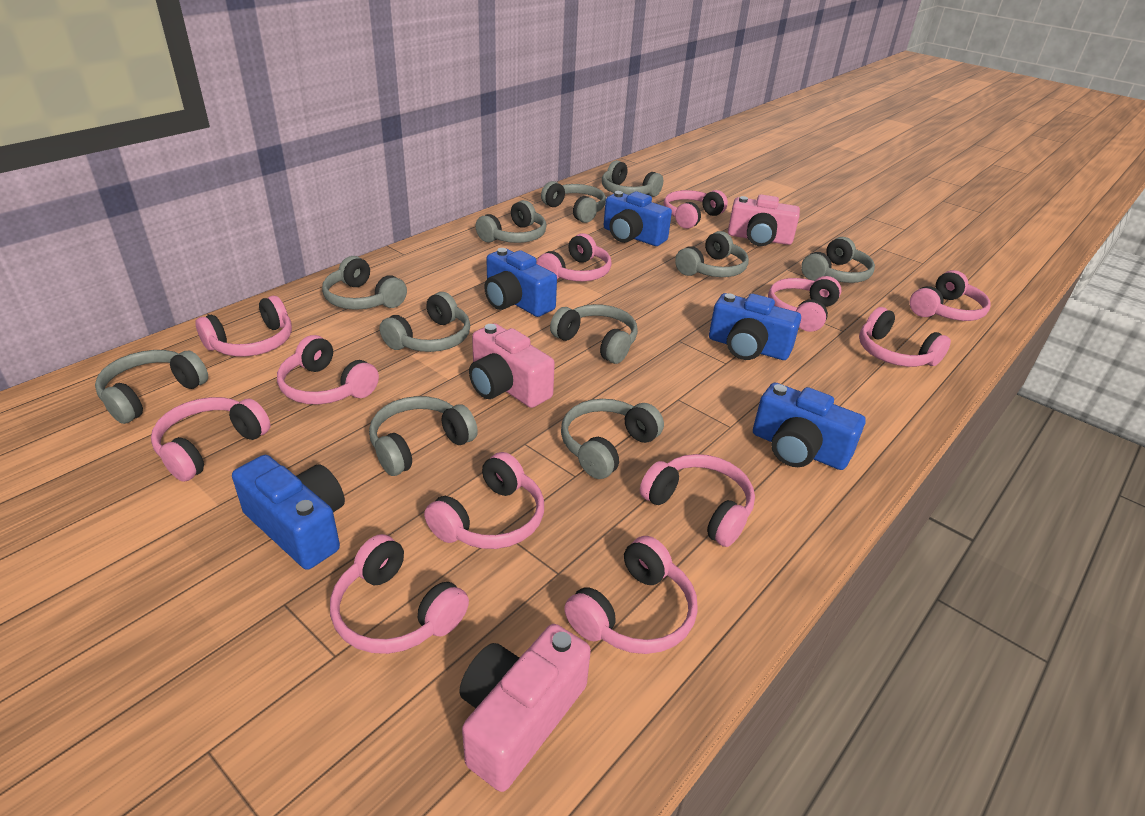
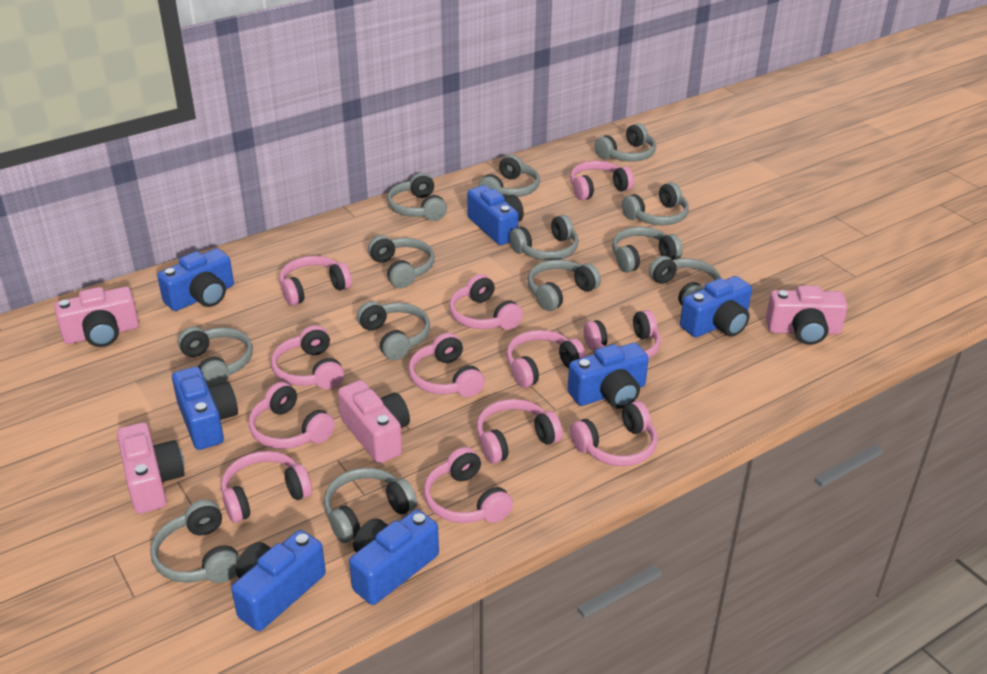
blue camera: 5 -> 7
grey headphones: 11 -> 13
pink camera: 3 -> 4

